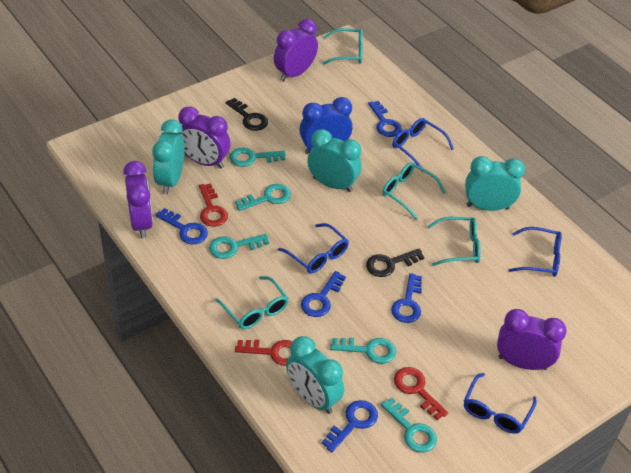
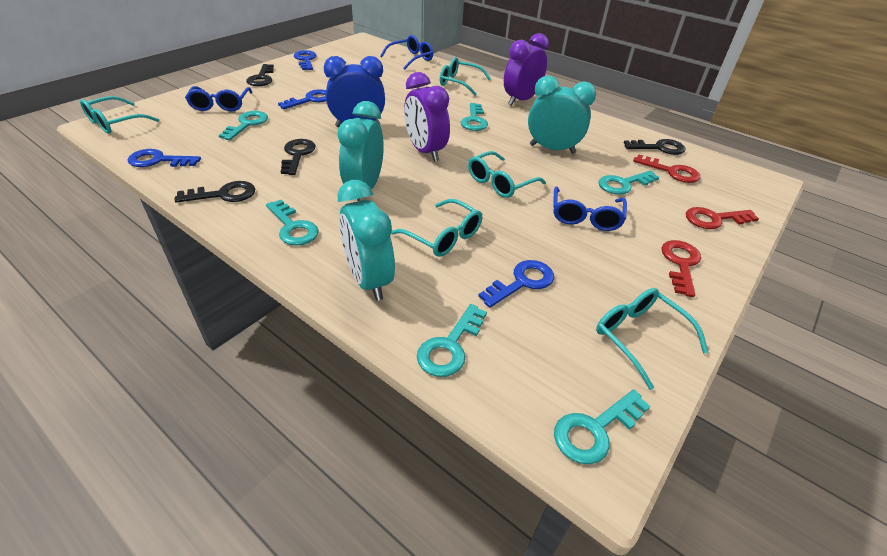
black key: 2 -> 4
blue glasses: 4 -> 3
blue key: 5 -> 4
purple clock: 4 -> 2
turquoise clock: 4 -> 3
turquoise glasses: 4 -> 5
turquoise key: 5 -> 6

